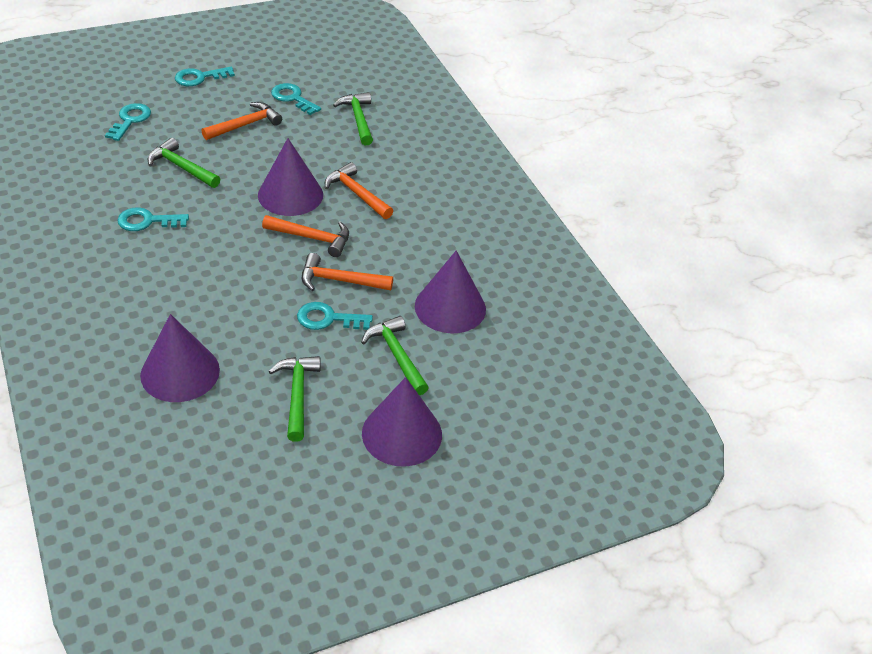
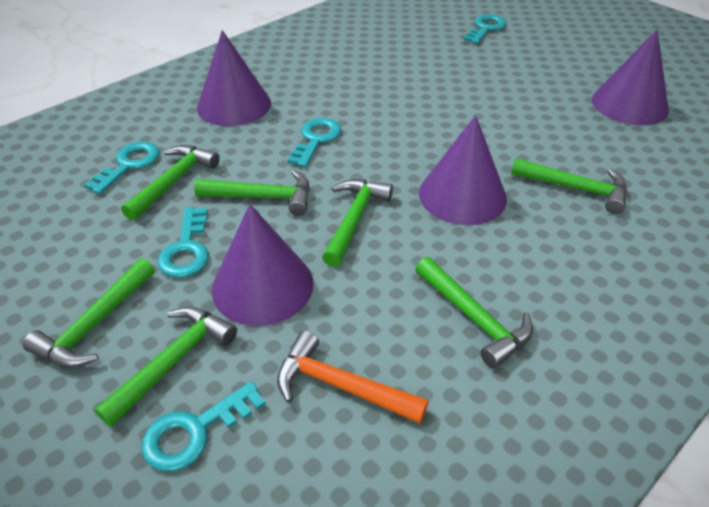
green hammer: 4 -> 7
orange hammer: 4 -> 1

